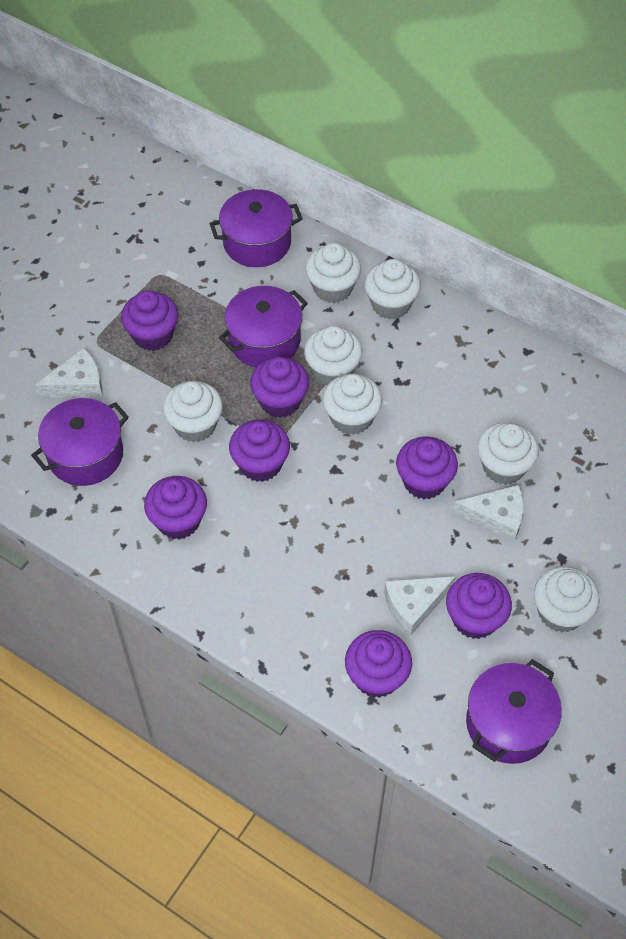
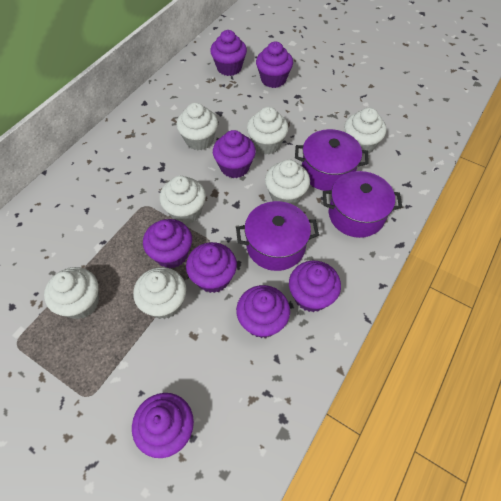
purple cupcake: 7 -> 8
purple pot: 4 -> 3
white cheese: 3 -> 0

